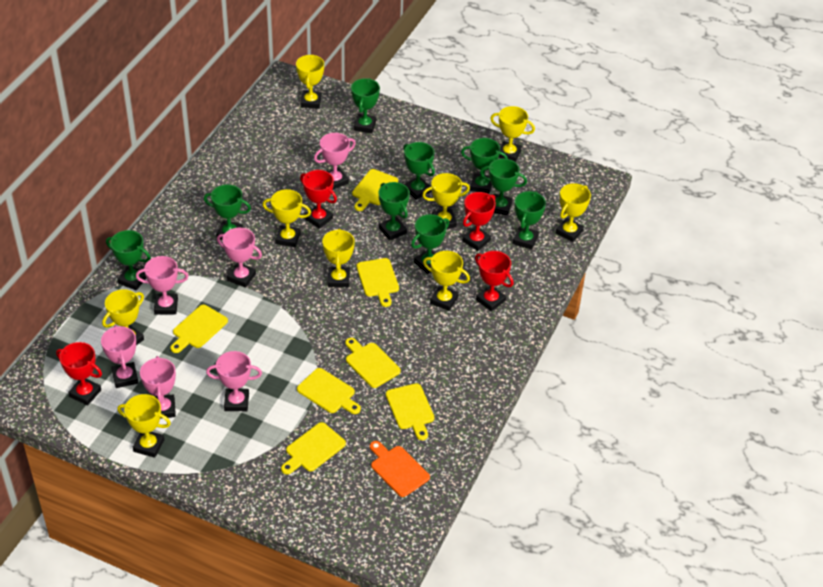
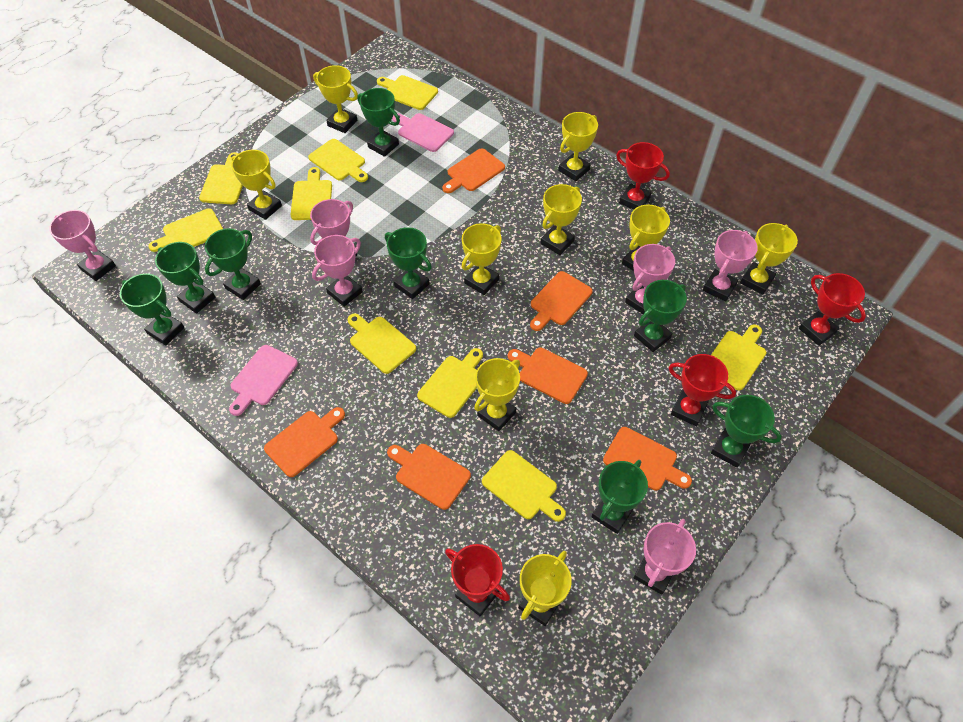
green trophy: 9 -> 8
orange cutting board: 1 -> 6
pink cutting board: 0 -> 2
yellow cutting board: 7 -> 9

